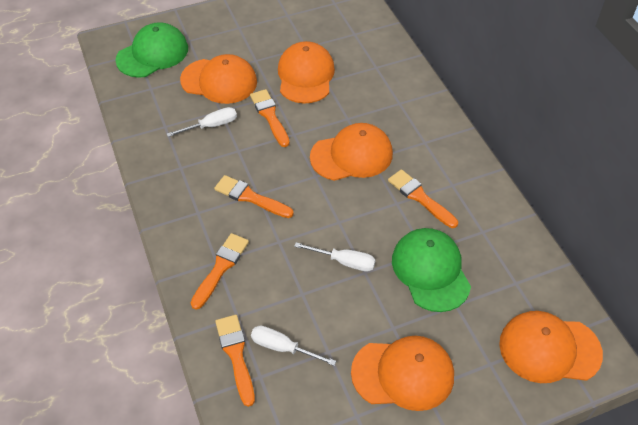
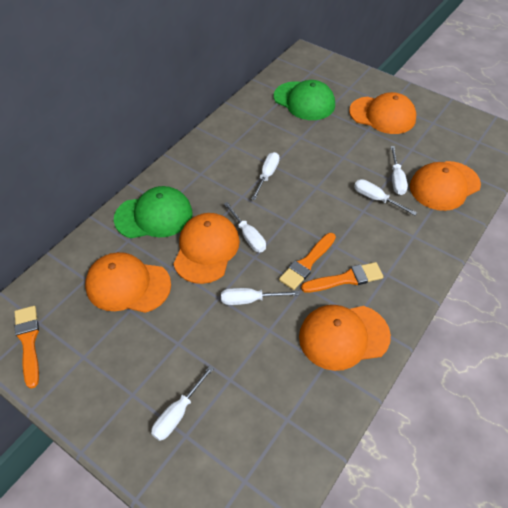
orange brush: 5 -> 3
white screwdriver: 3 -> 6

